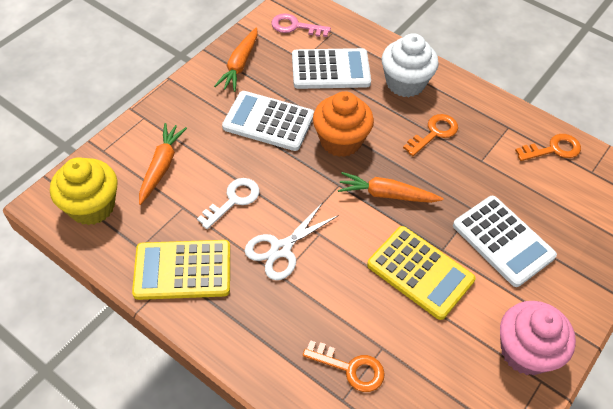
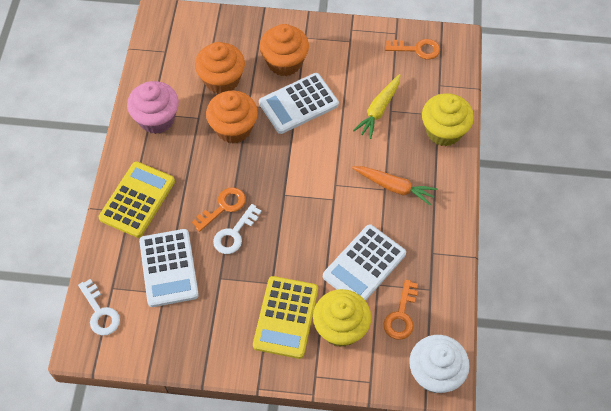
orange carrot: 3 -> 1
orange cupcake: 1 -> 3
pink key: 1 -> 0
white key: 1 -> 2
white scissors: 1 -> 0
yellow carrot: 0 -> 1
yellow cupcake: 1 -> 2

